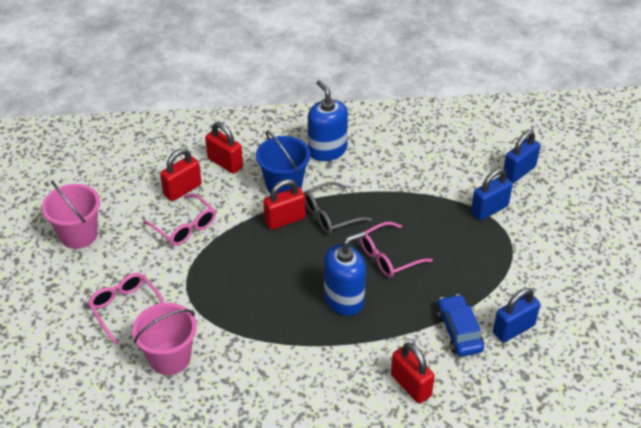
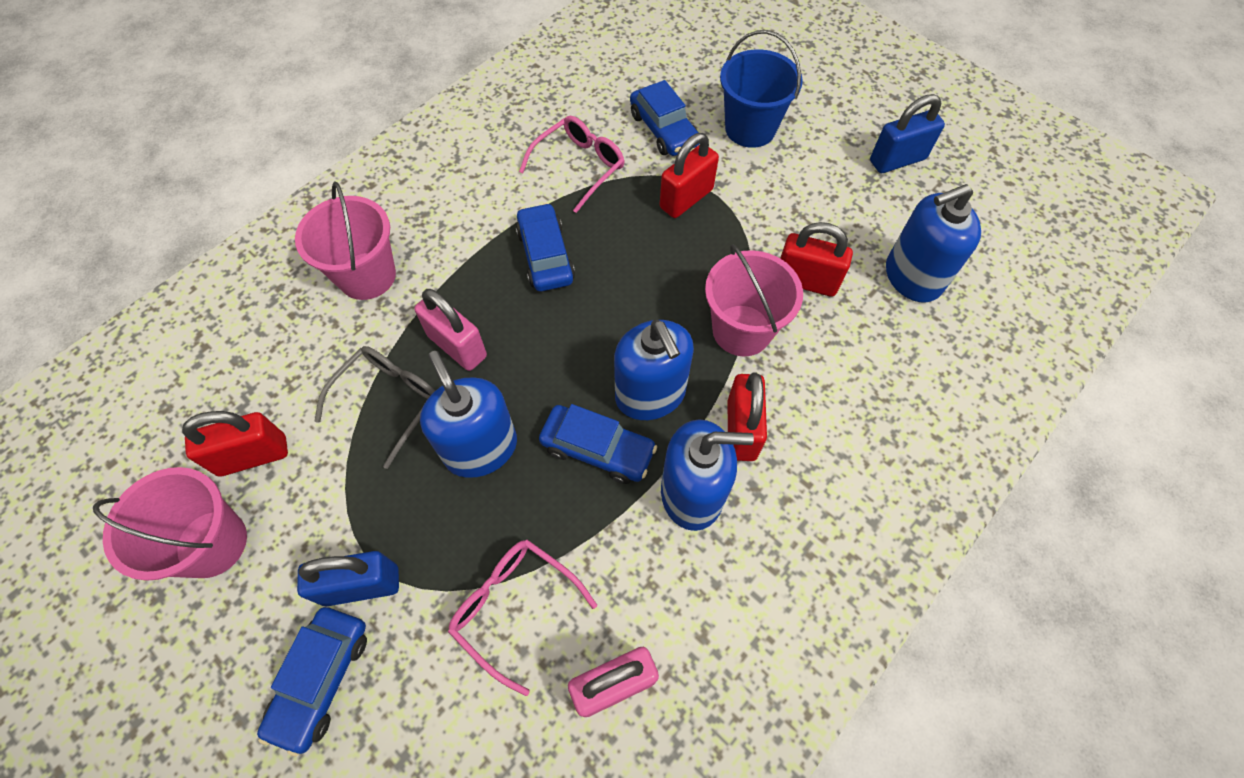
blue car: 1 -> 4
blue padlock: 3 -> 2
blue soap dispenser: 2 -> 4
pink bucket: 2 -> 3
pink glasses: 3 -> 2
pink padlock: 0 -> 2

